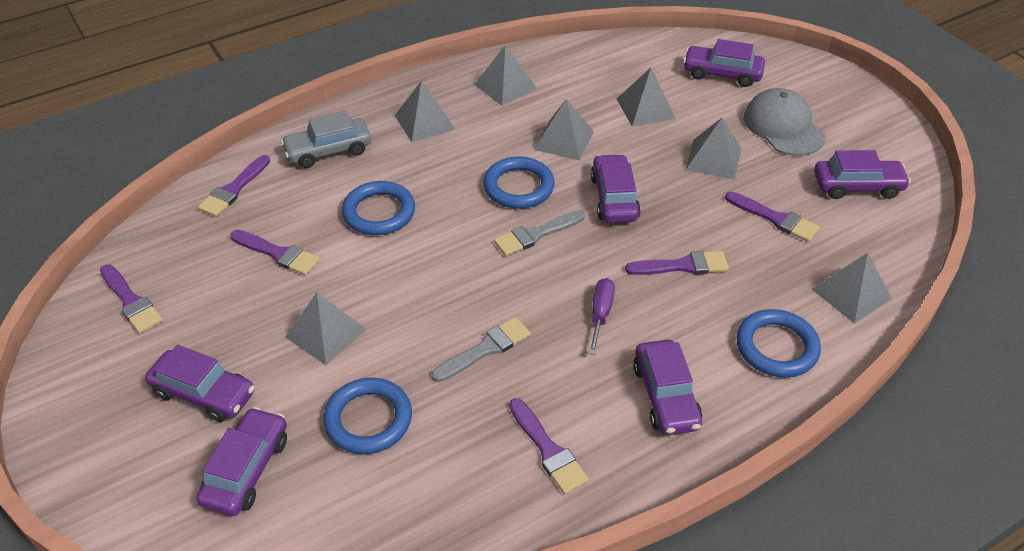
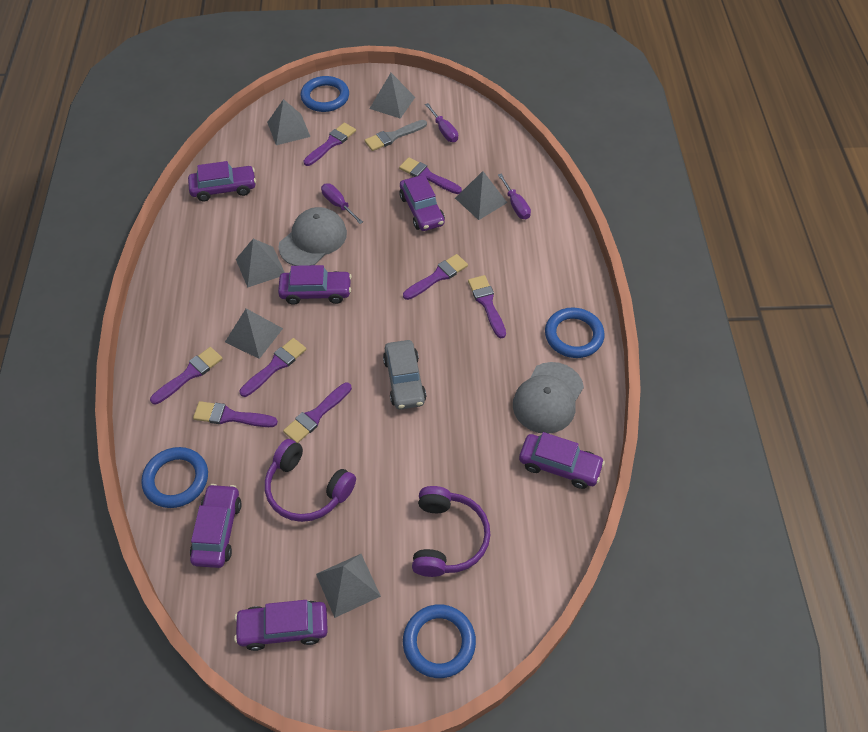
grey brush: 2 -> 1
grey cap: 1 -> 2
grey pyramid: 7 -> 6
purple brush: 6 -> 8
purple headphones: 0 -> 2
purple screwdriver: 1 -> 3

